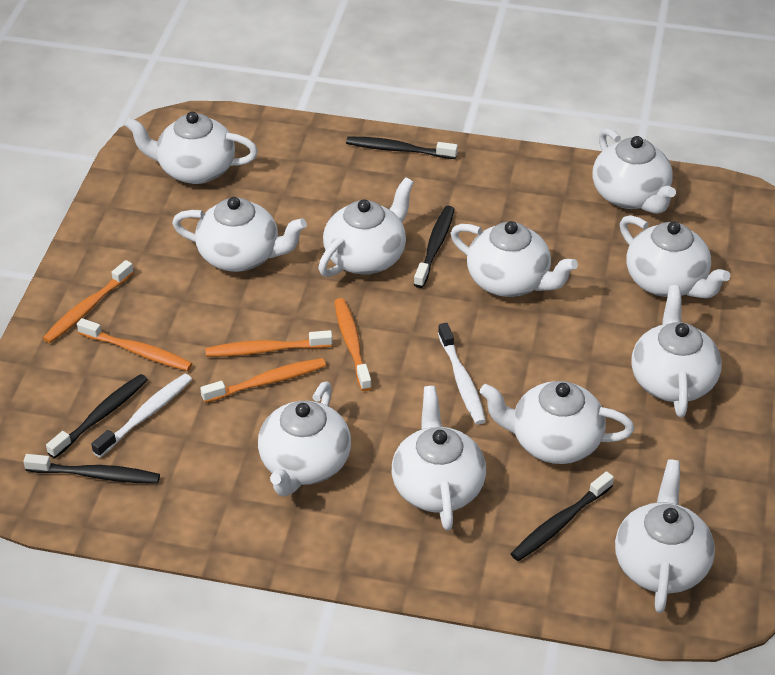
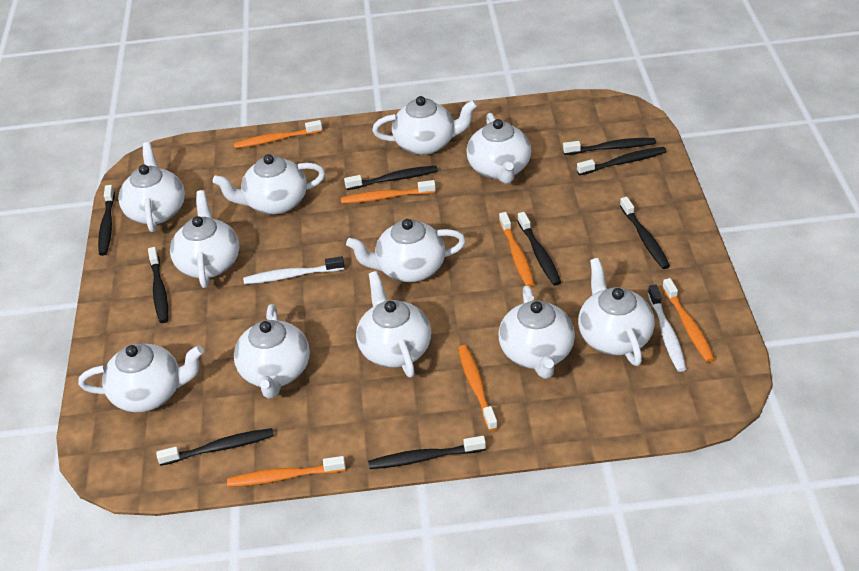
black toothbrush: 5 -> 9
orange toothbrush: 5 -> 6

